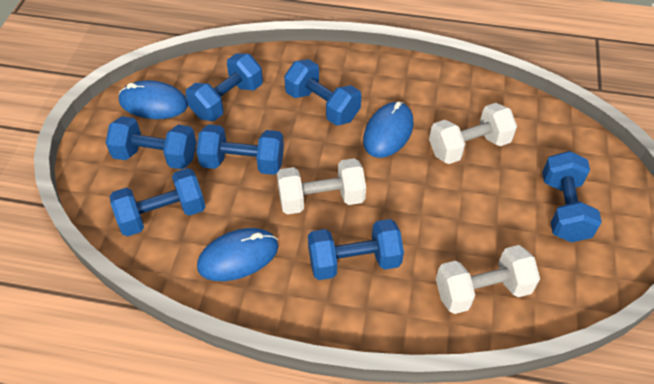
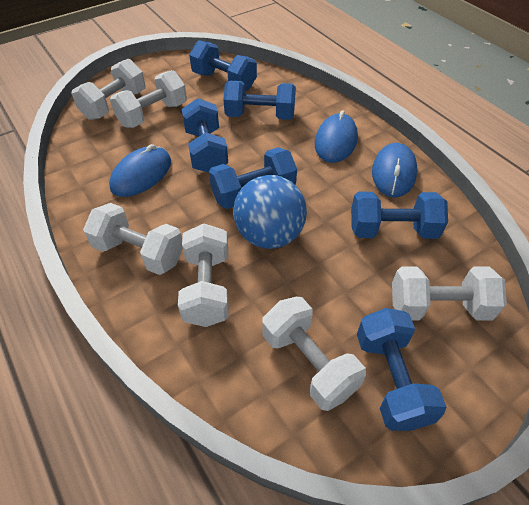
blue ball: 0 -> 1
blue dumbbell: 7 -> 6
white dumbbell: 3 -> 6

